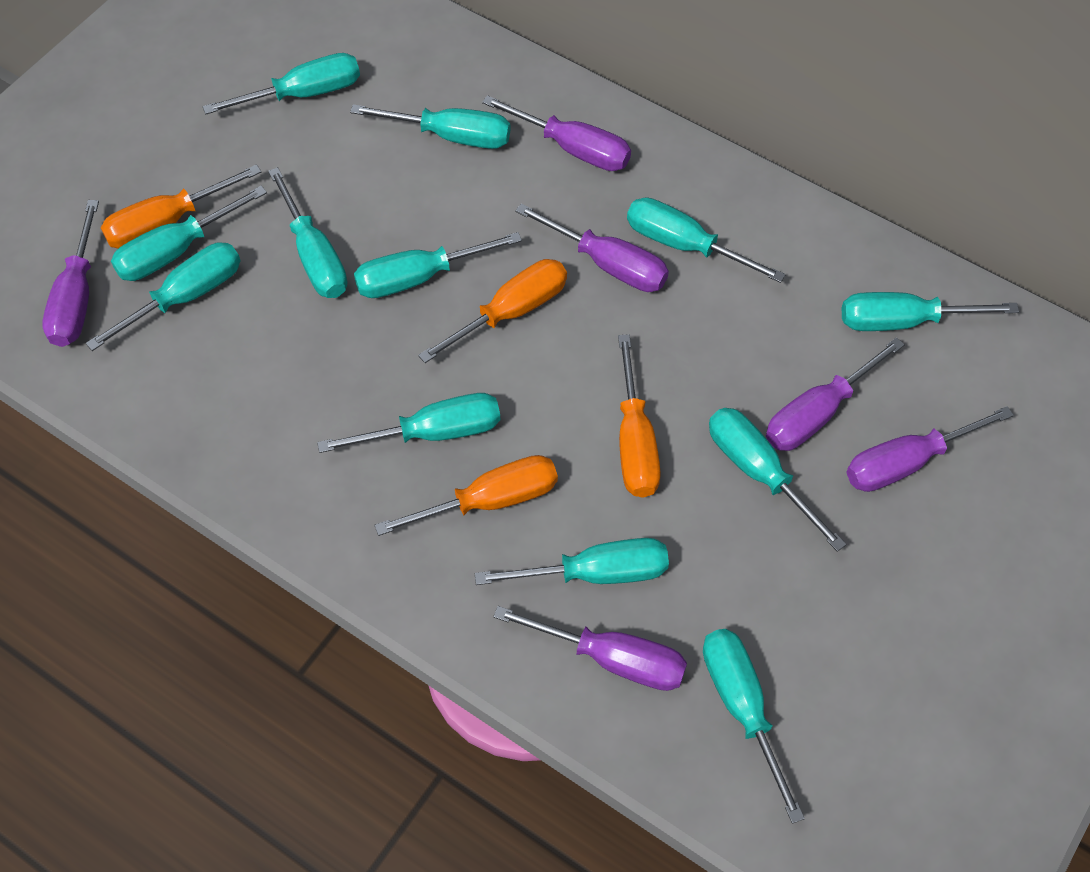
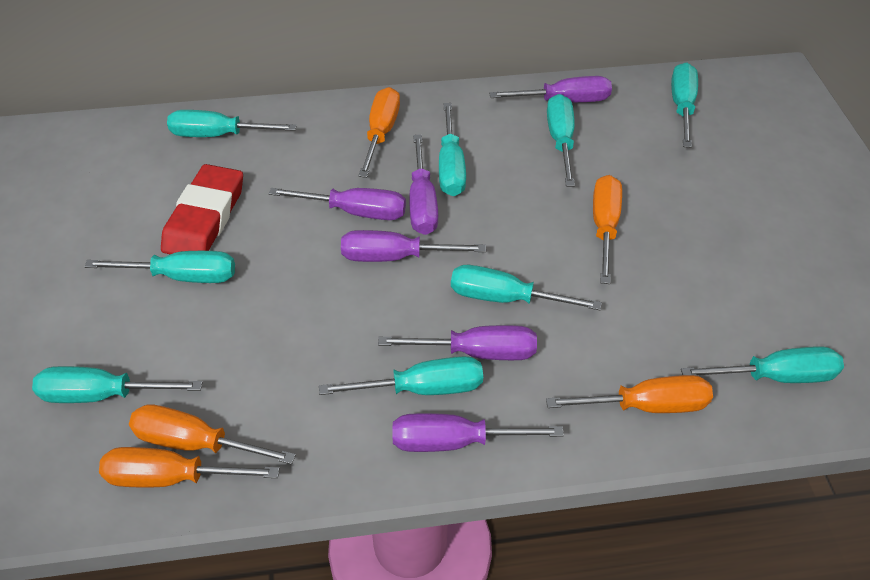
orange screwdriver: 4 -> 5
red eraser: 0 -> 1
turquoise screwdriver: 12 -> 9

